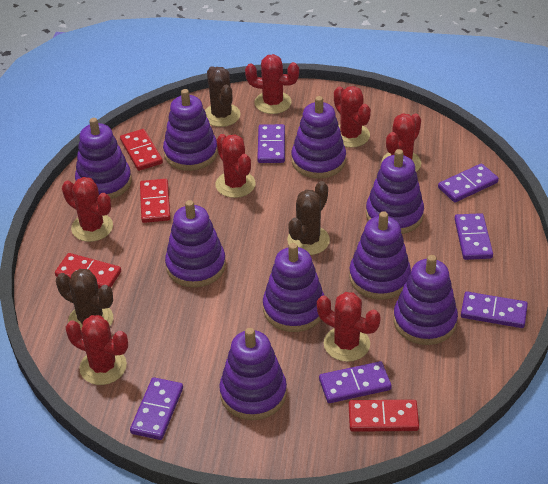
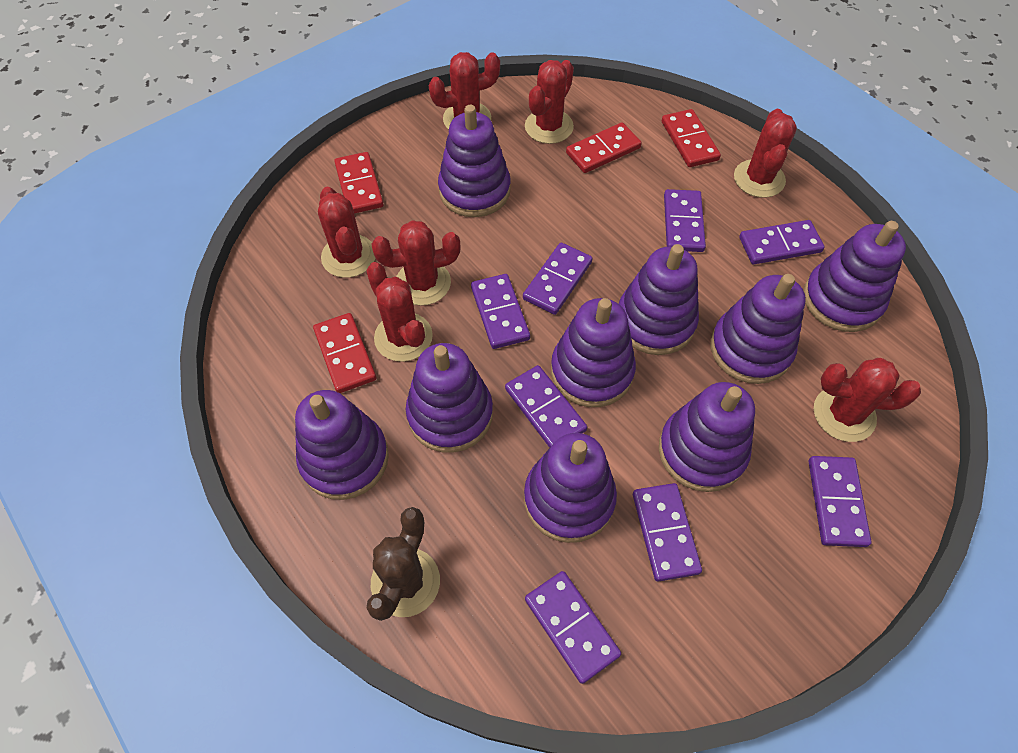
brown cactus: 3 -> 1
purple domino: 6 -> 8

